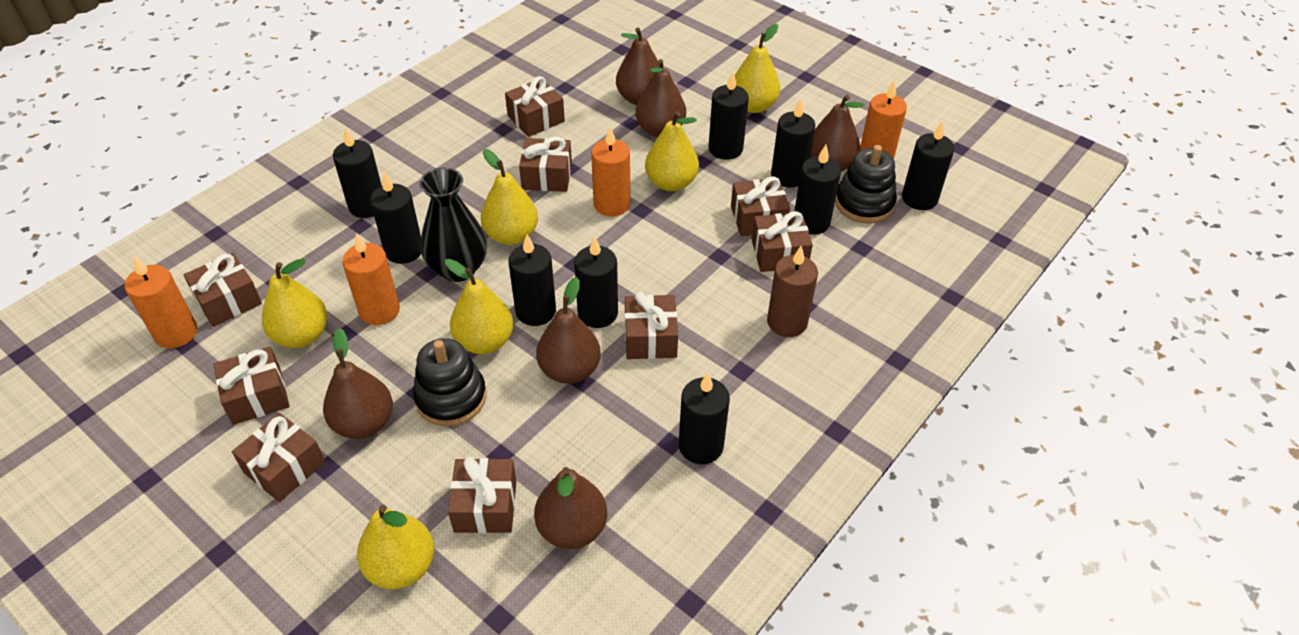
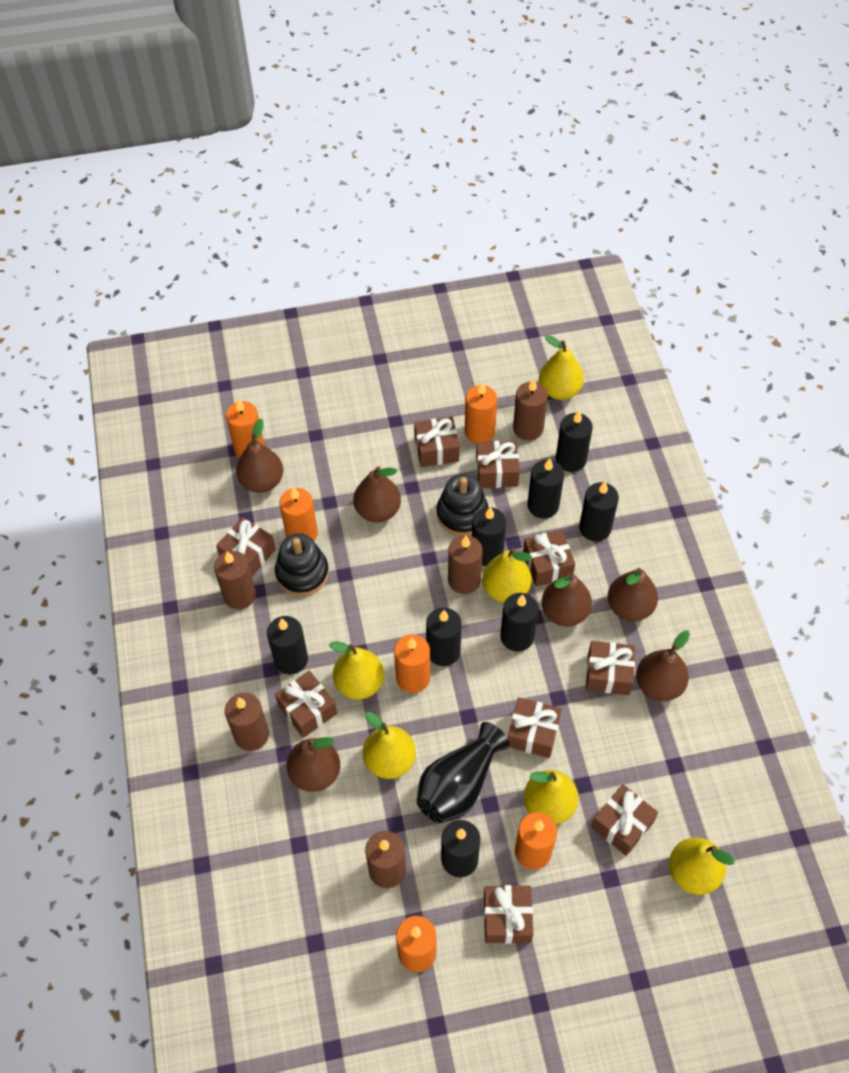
black candle: 9 -> 8
brown candle: 1 -> 5
orange candle: 4 -> 6

